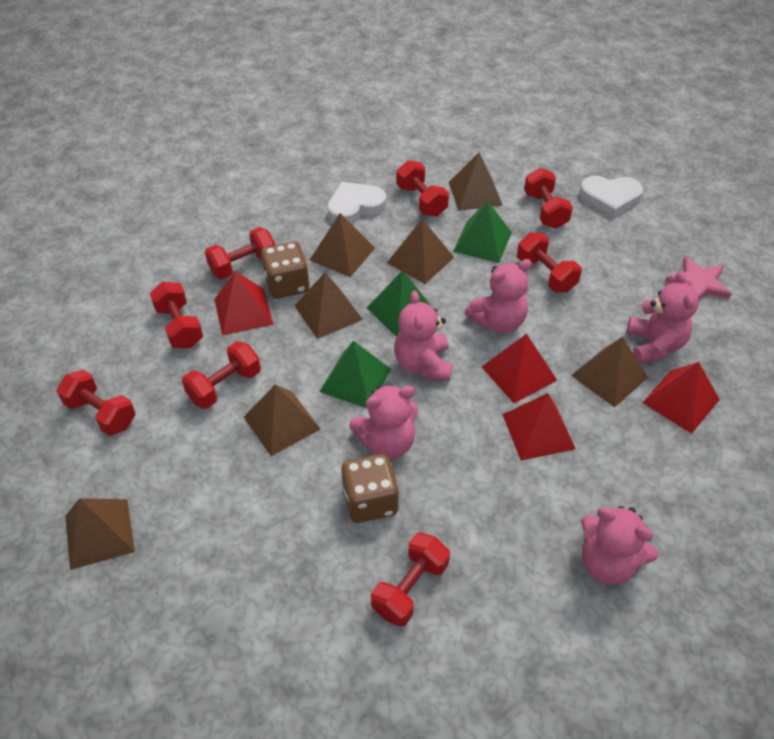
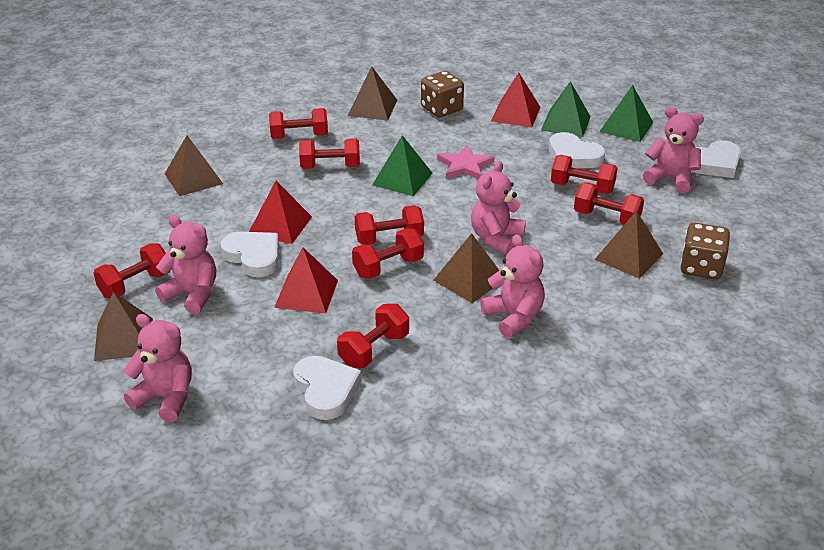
brown pyramid: 7 -> 5
red pyramid: 4 -> 3
white heart: 2 -> 4

